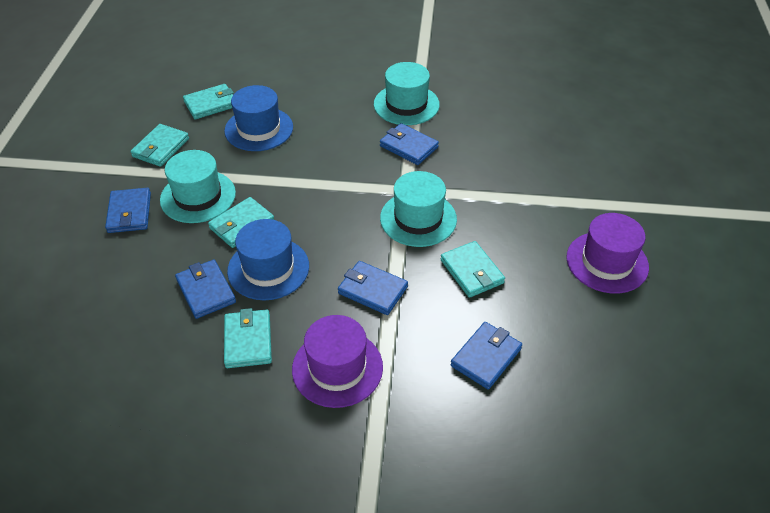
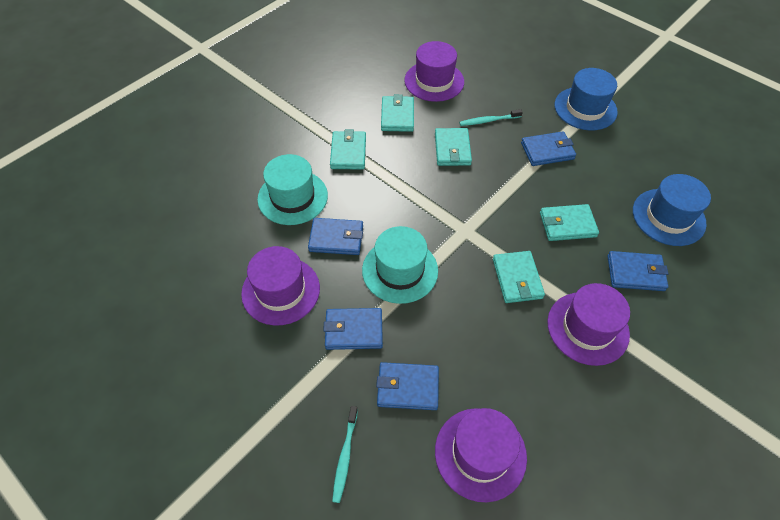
purple hat: 2 -> 4
turquoise hat: 3 -> 2
turquoise toothbrush: 0 -> 2

